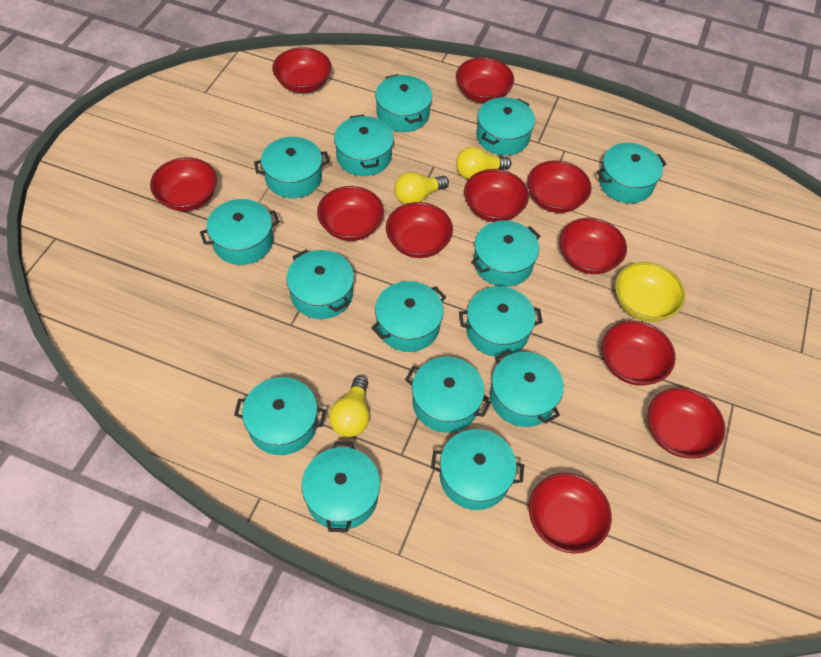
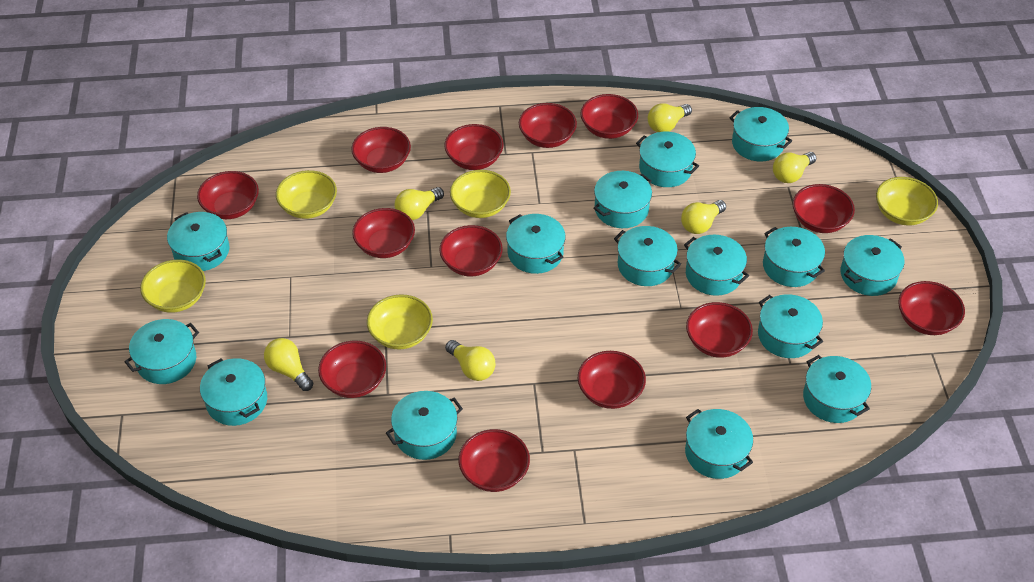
red bowl: 11 -> 13
yellow bowl: 1 -> 5
yellow light bulb: 3 -> 6

